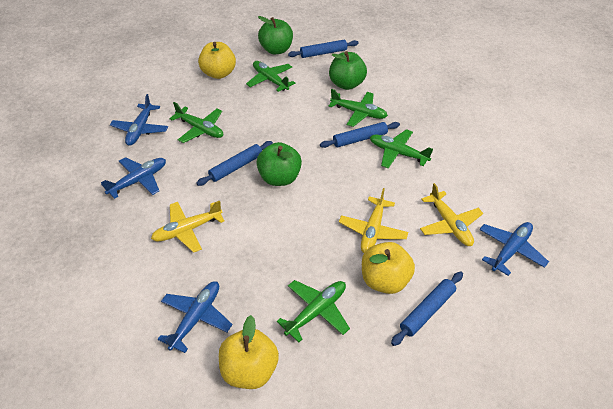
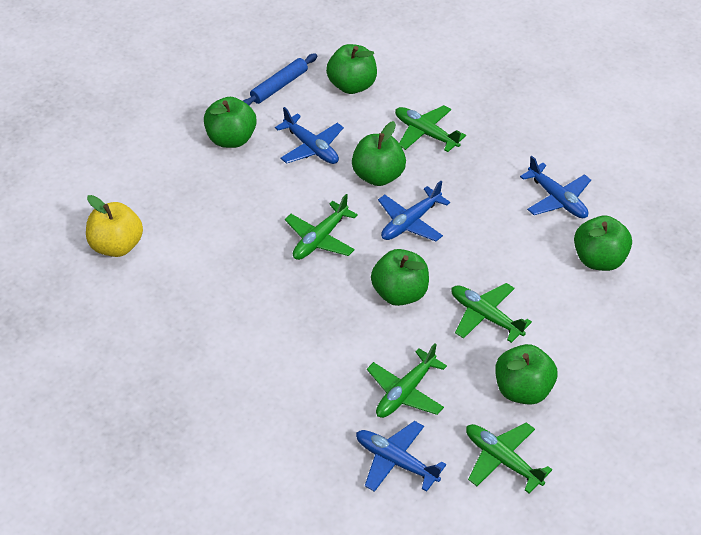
blue rolling pin: 4 -> 1
green apple: 3 -> 6
yellow apple: 3 -> 1
yellow plane: 3 -> 0

